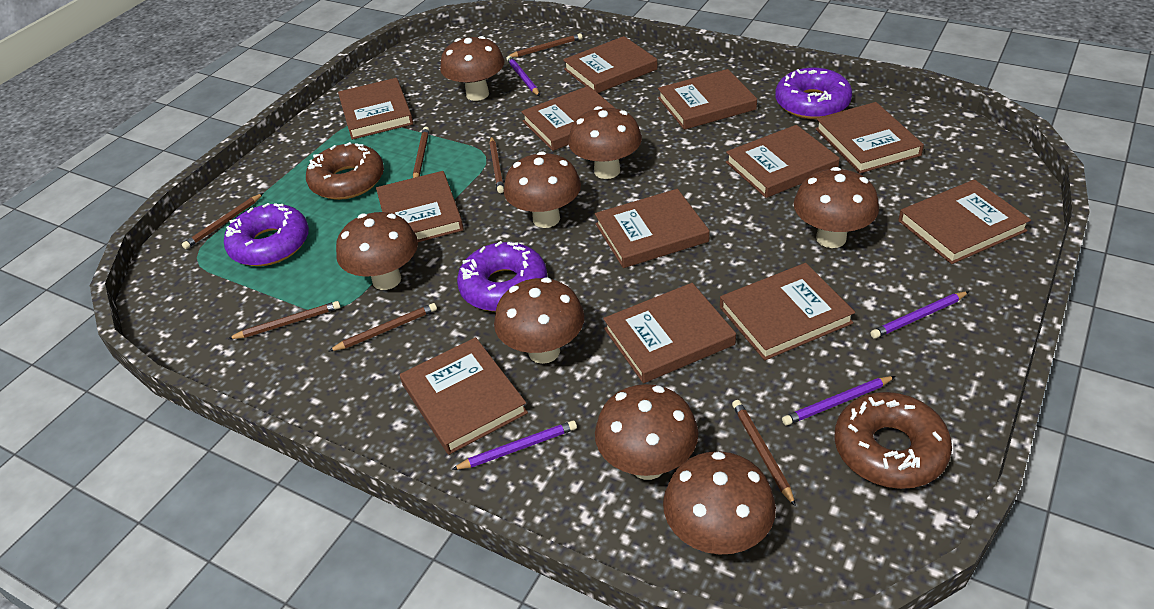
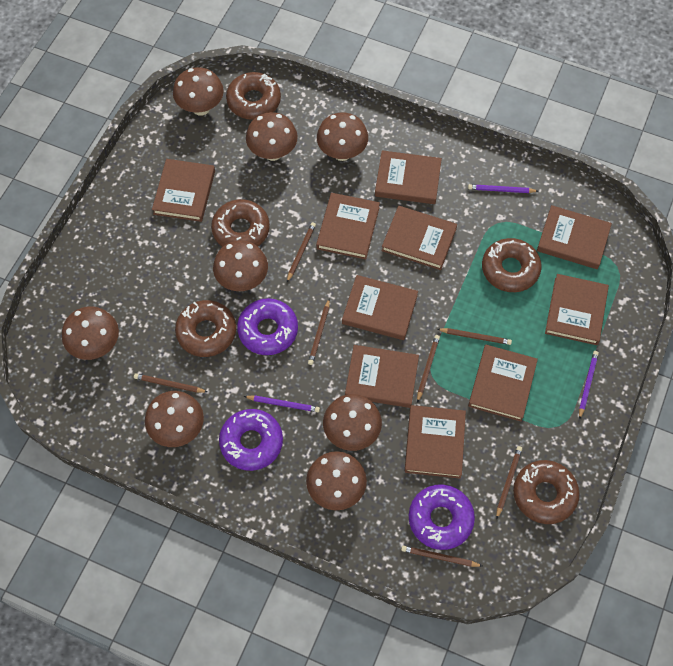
brown book: 12 -> 10
brown donut: 2 -> 5
purple pencil: 4 -> 3

